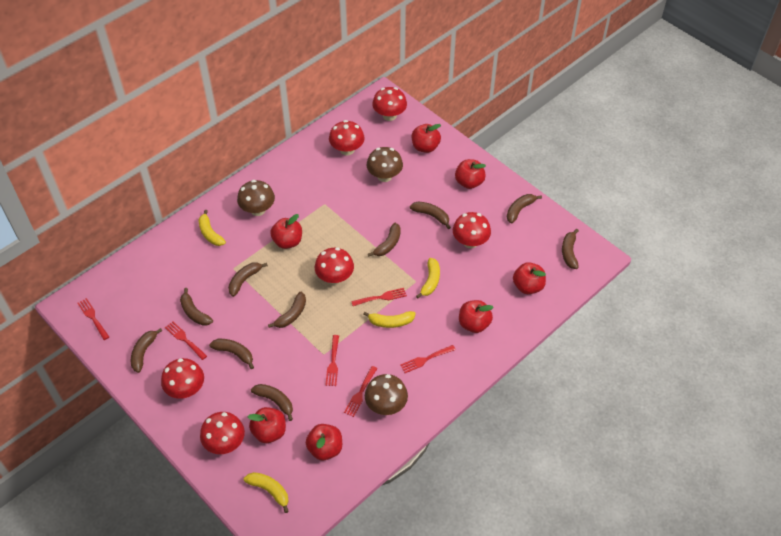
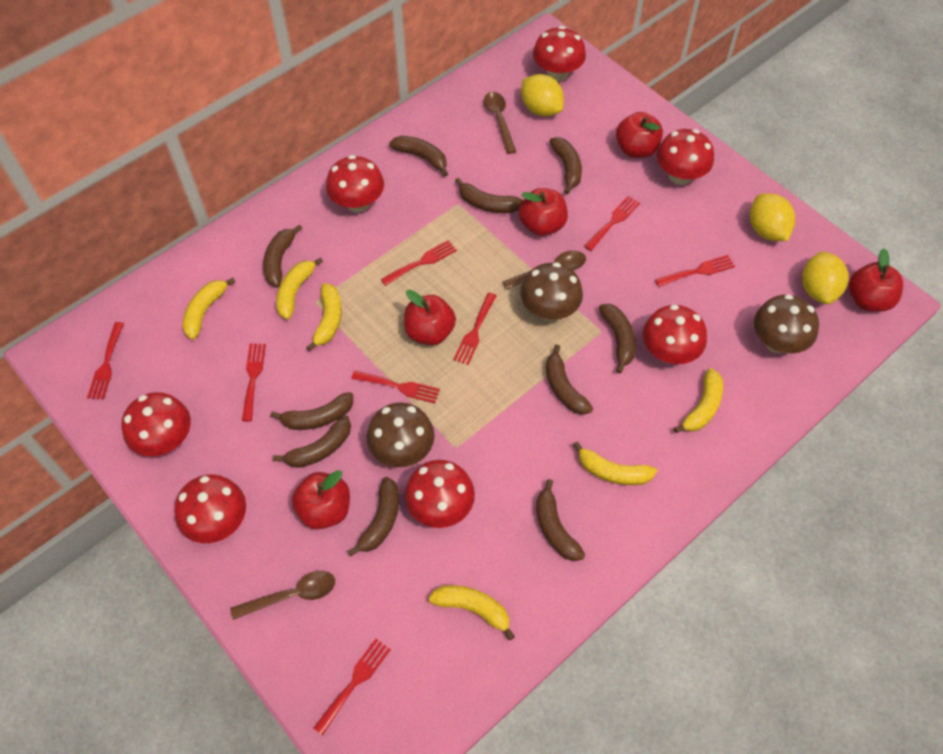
brown spoon: 0 -> 3
red apple: 7 -> 5
red fork: 6 -> 8
red mushroom: 6 -> 7
yellow banana: 4 -> 6
yellow lemon: 0 -> 3

